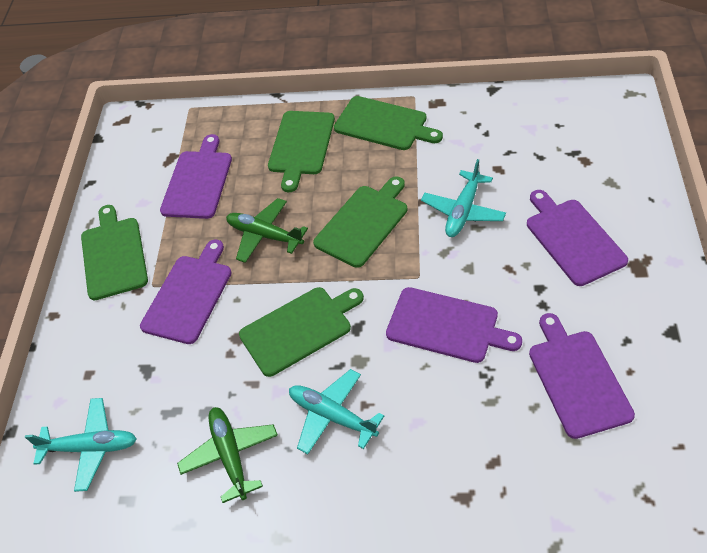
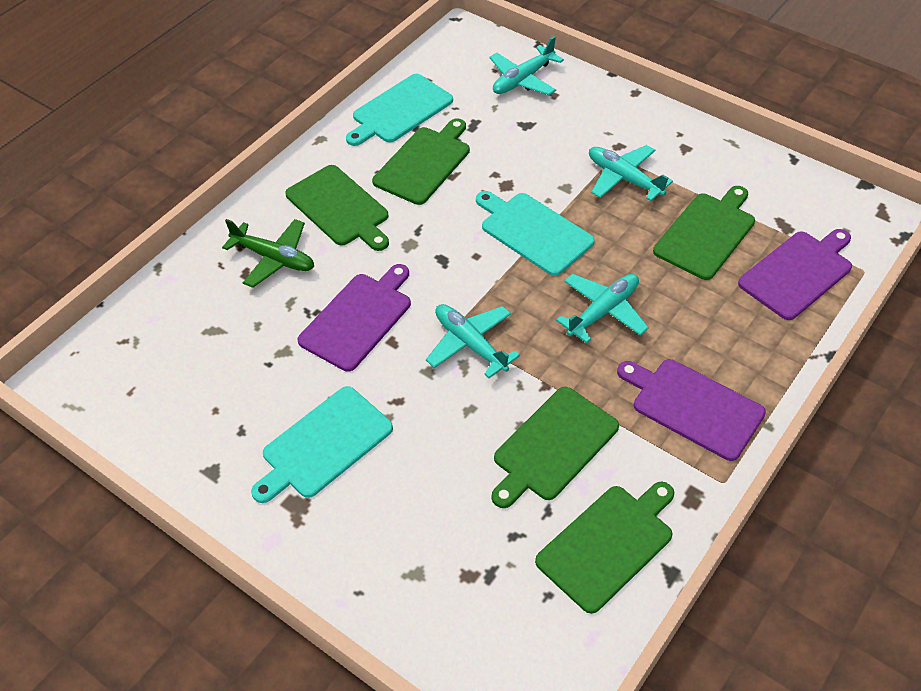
green plane: 2 -> 1
purple cutting board: 5 -> 3
turquoise cutting board: 0 -> 3
turquoise plane: 3 -> 4

